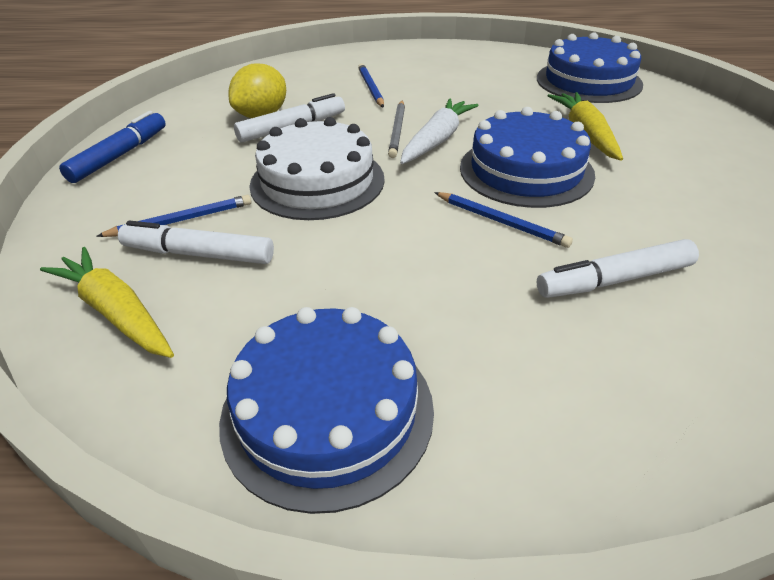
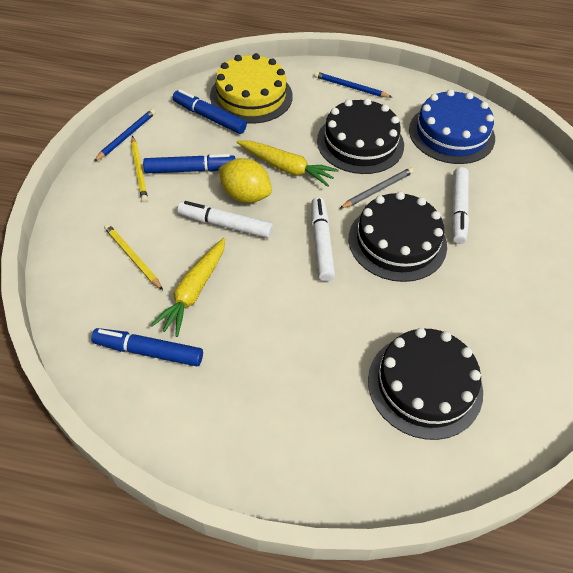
black cake: 0 -> 3
blue cake: 3 -> 1
blue marker: 1 -> 3
blue pencil: 3 -> 2
white cake: 1 -> 0
white carrot: 1 -> 0
yellow cake: 0 -> 1
yellow pencil: 0 -> 2

